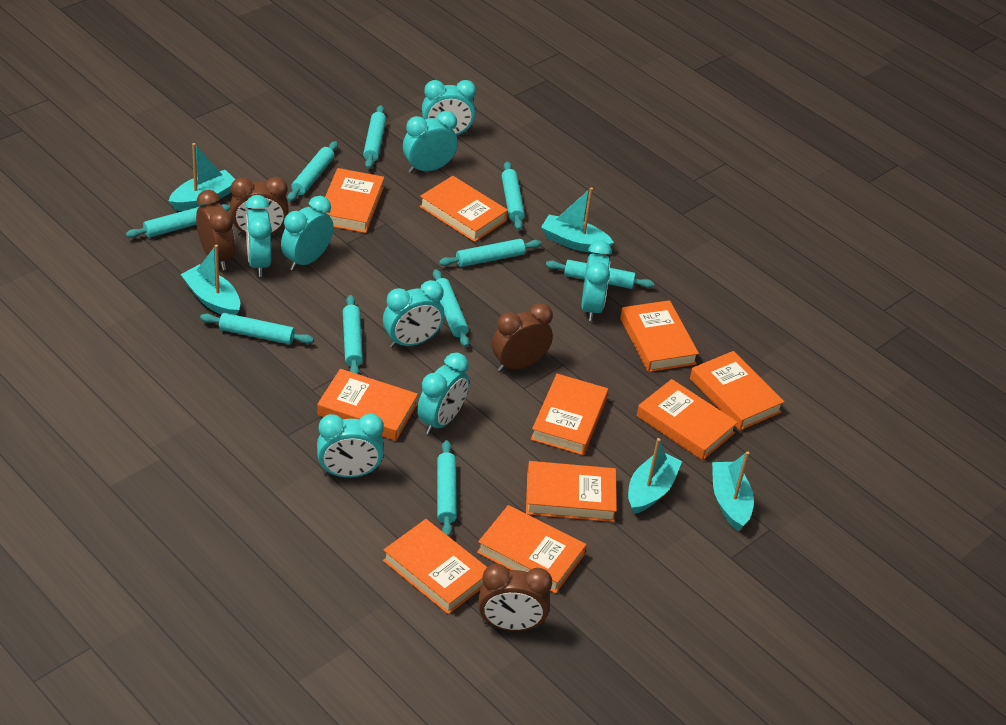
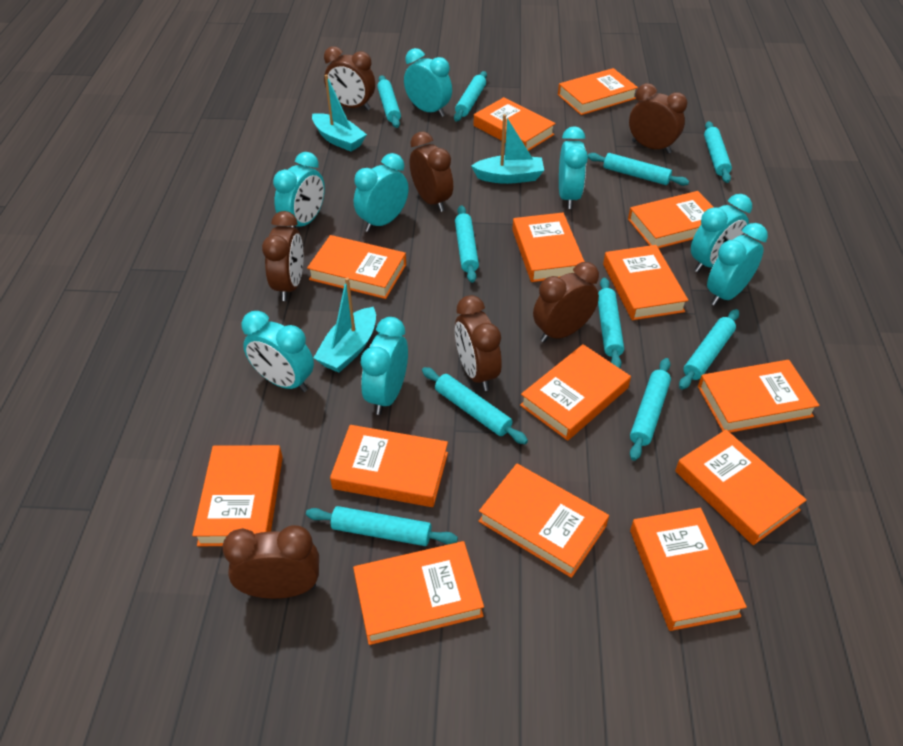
brown clock: 4 -> 7
orange book: 10 -> 14
turquoise boat: 5 -> 3

